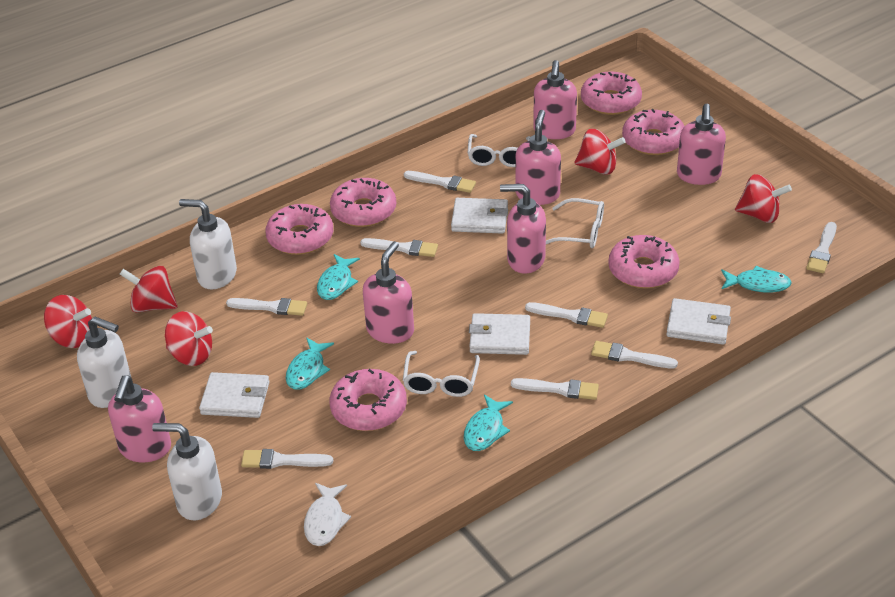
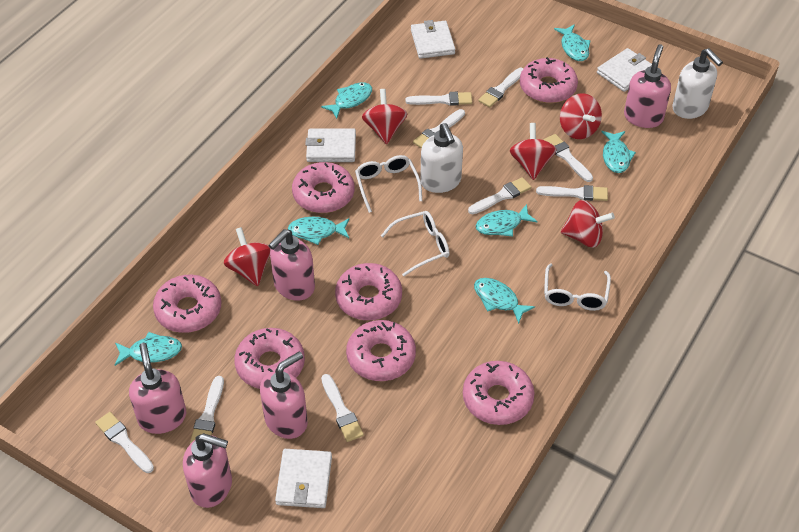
pink donut: 6 -> 7
pink soap dispenser: 6 -> 5
turquoise fish: 4 -> 7
white brush: 8 -> 9
white fish: 1 -> 0
white soap dispenser: 3 -> 2

